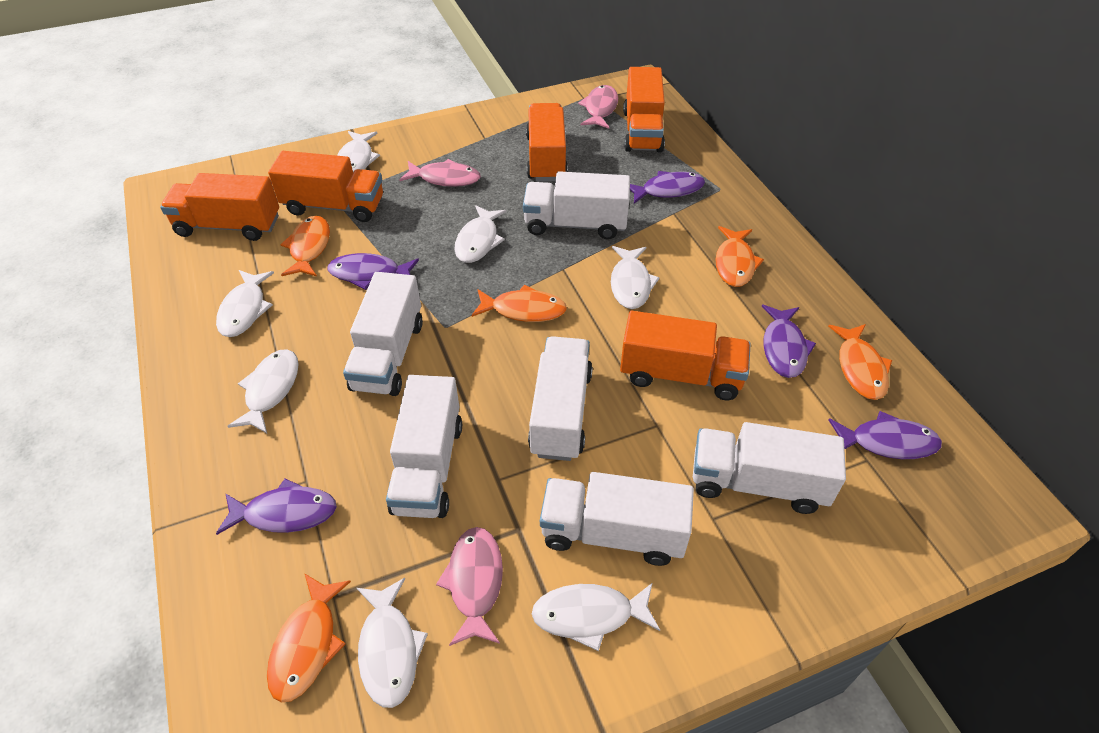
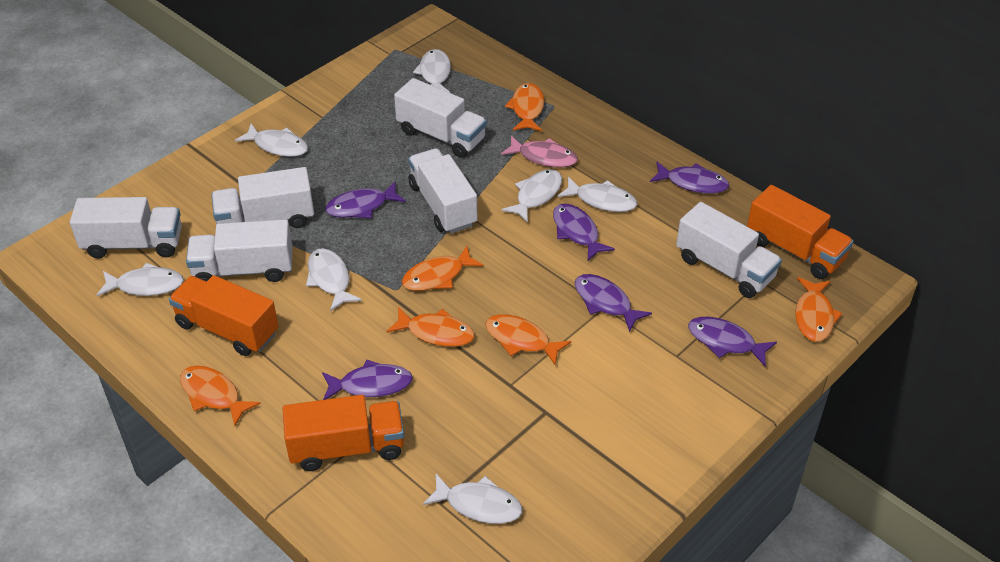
orange fish: 5 -> 6
orange truck: 5 -> 3
pink fish: 3 -> 1
purple fish: 5 -> 6

